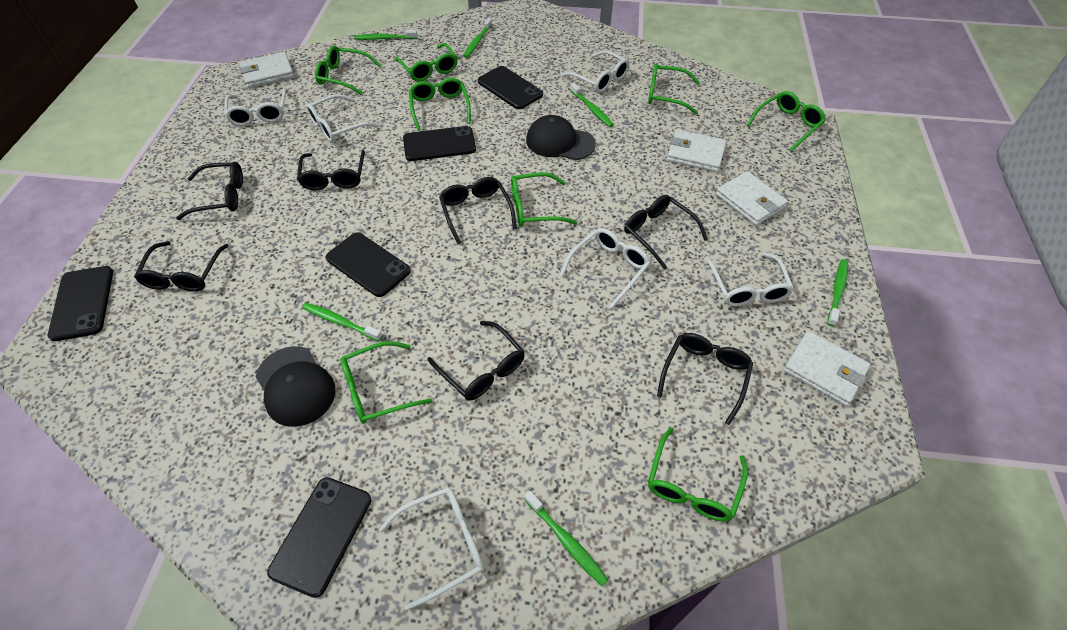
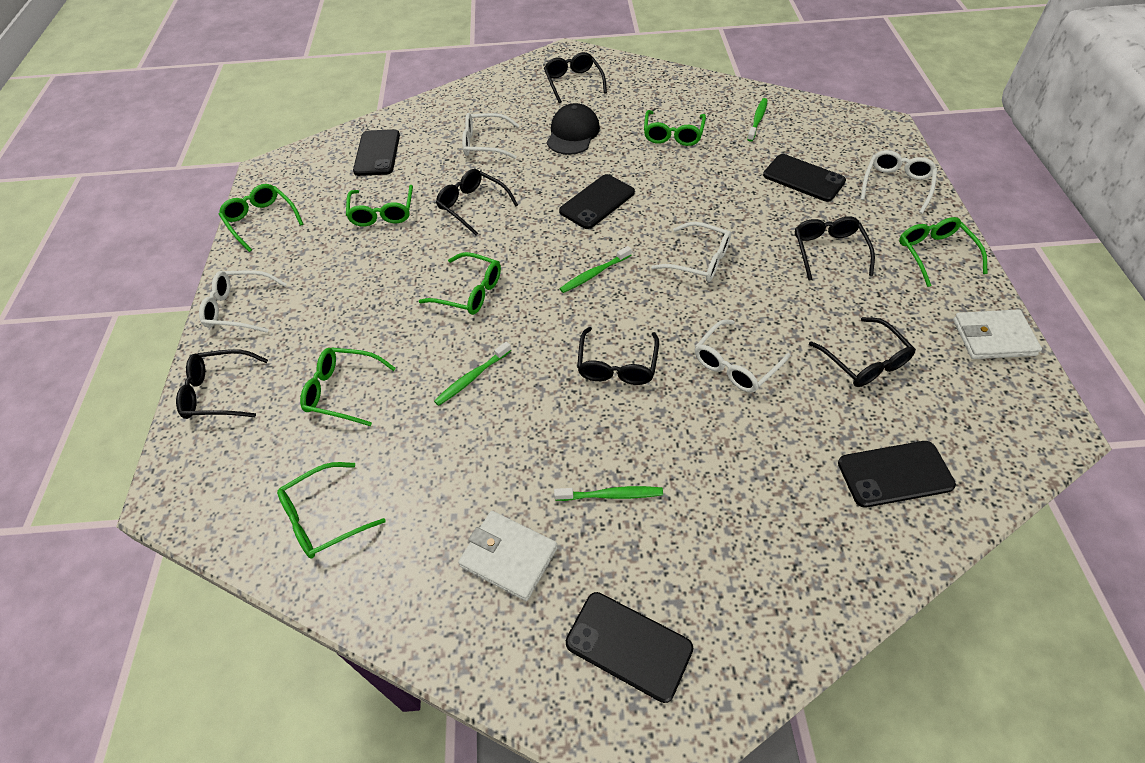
black cap: 2 -> 1
black glasses: 7 -> 6
green glasses: 8 -> 7
green toothbrush: 6 -> 4
white glasses: 6 -> 5
white wallet: 4 -> 2

